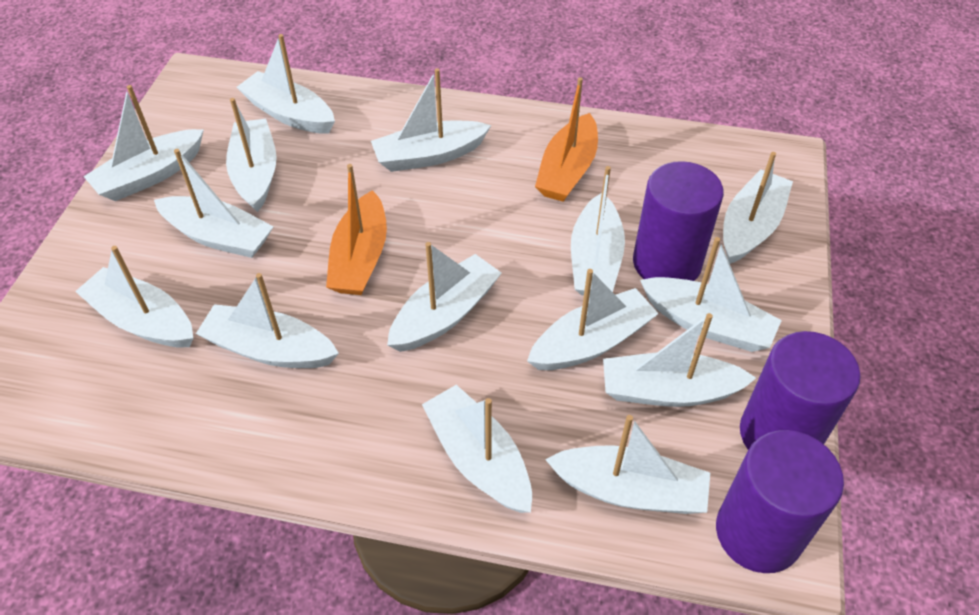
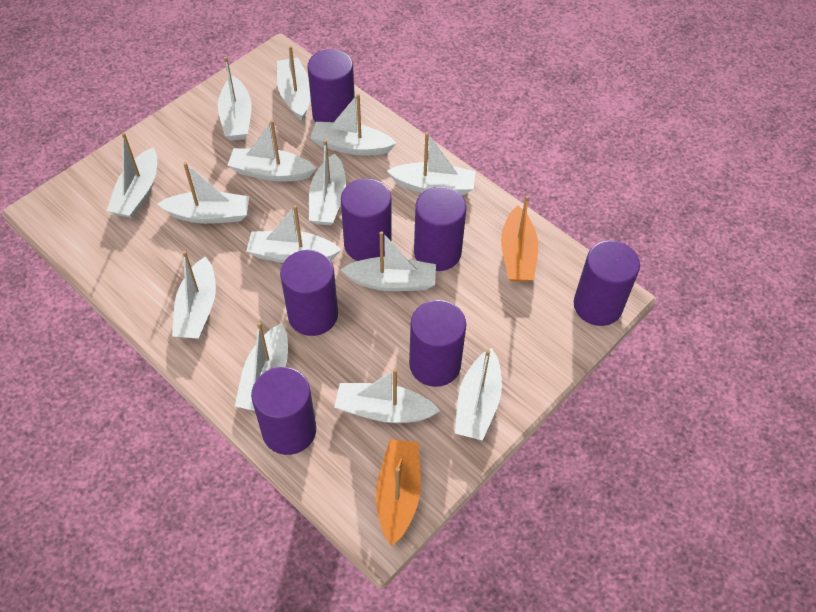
purple cylinder: 3 -> 7
white boat: 15 -> 14

